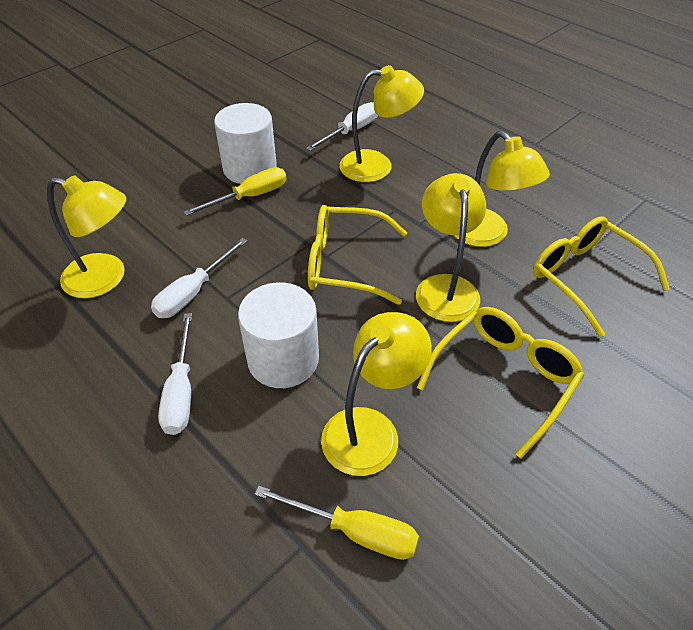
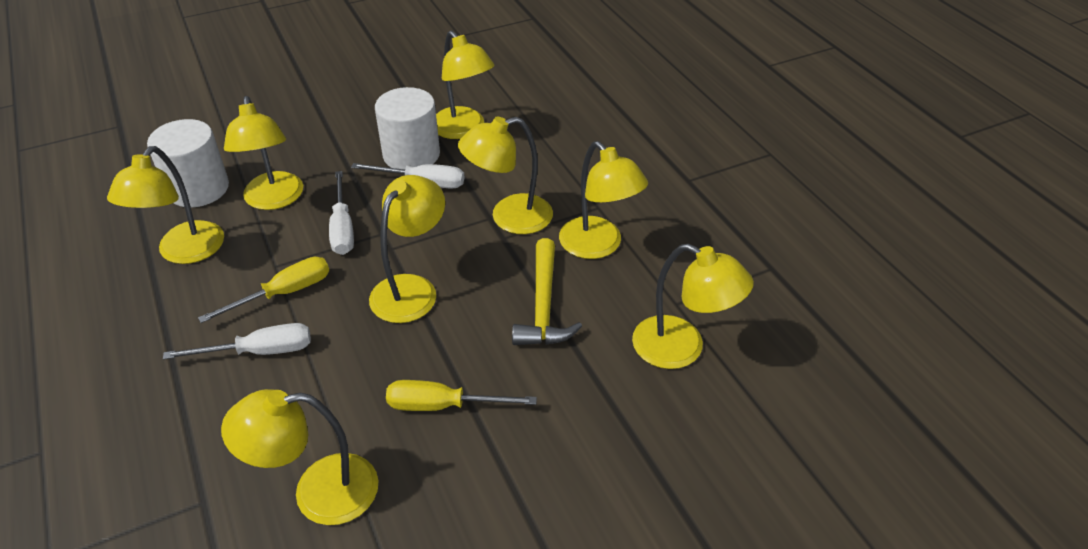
yellow glasses: 3 -> 0
yellow hammer: 0 -> 1
yellow lamp: 5 -> 8

